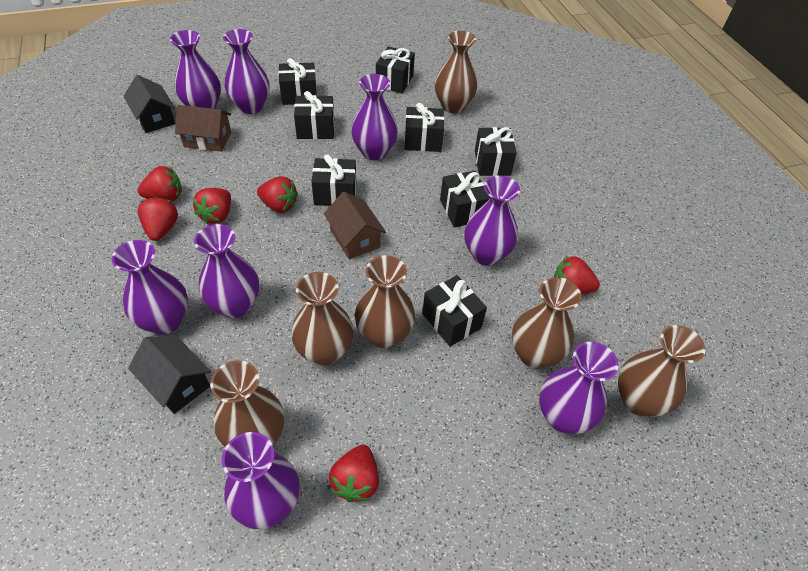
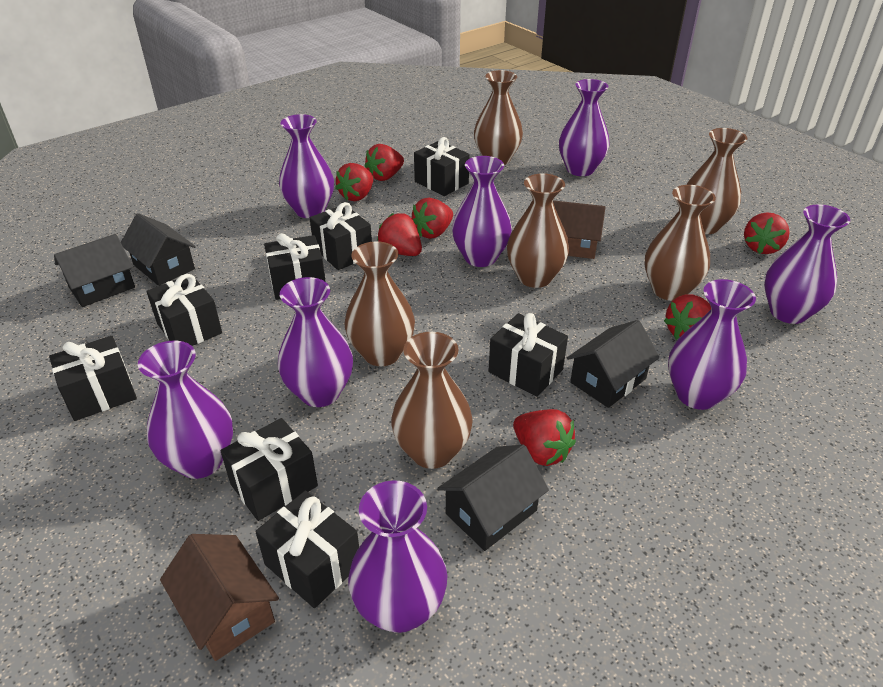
black house: 2 -> 4
red strawberry: 6 -> 7

